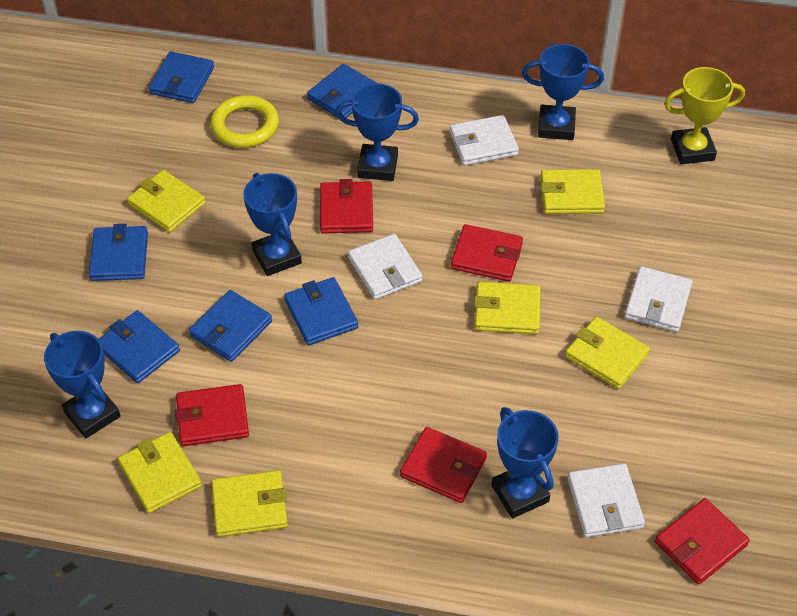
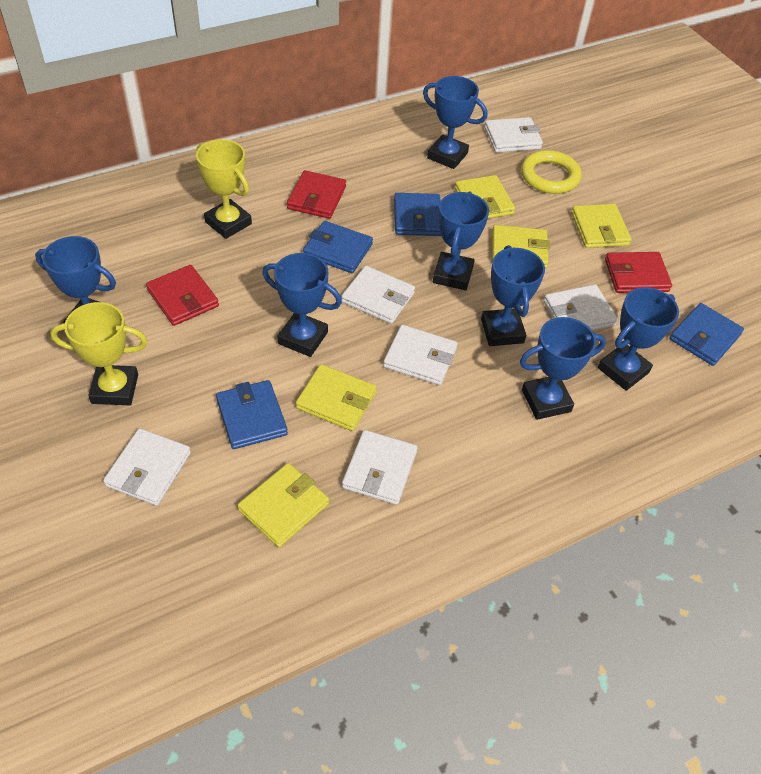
blue trophy: 5 -> 7
blue wallet: 6 -> 4
red wallet: 5 -> 3
white wallet: 4 -> 6
yellow trophy: 1 -> 2
yellow wallet: 6 -> 5

